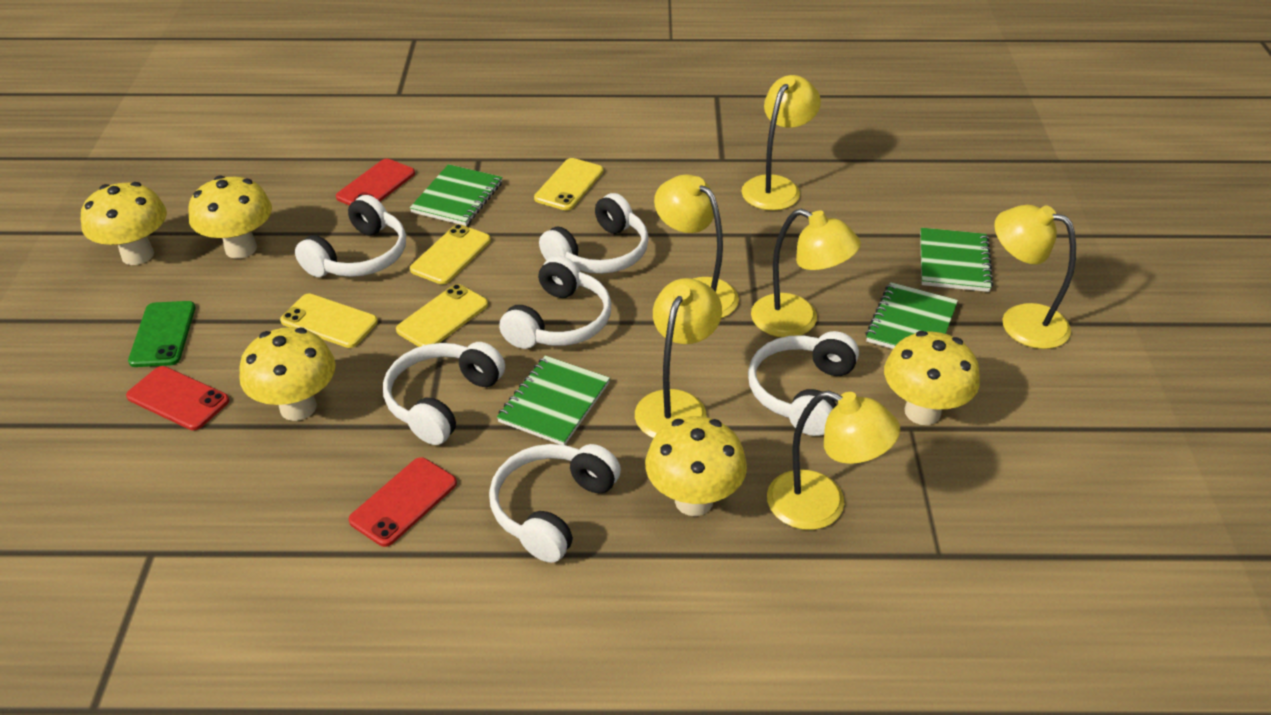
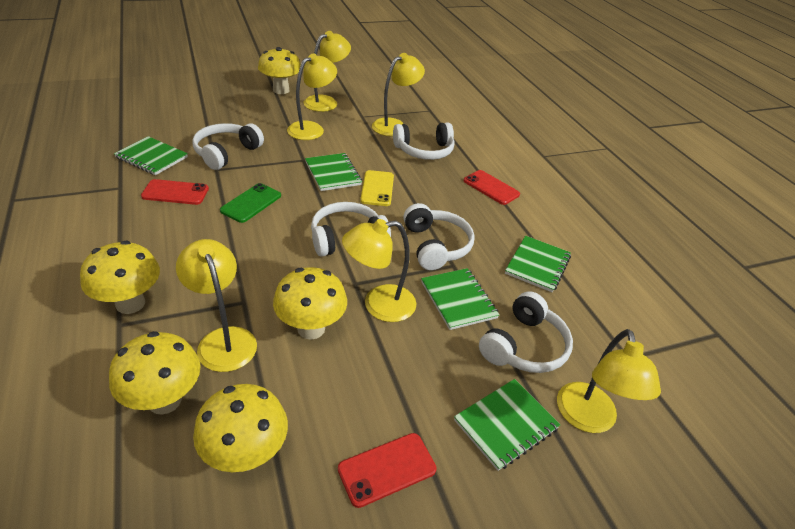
green notebook: 4 -> 5
white headphones: 6 -> 5
yellow phone: 4 -> 1

